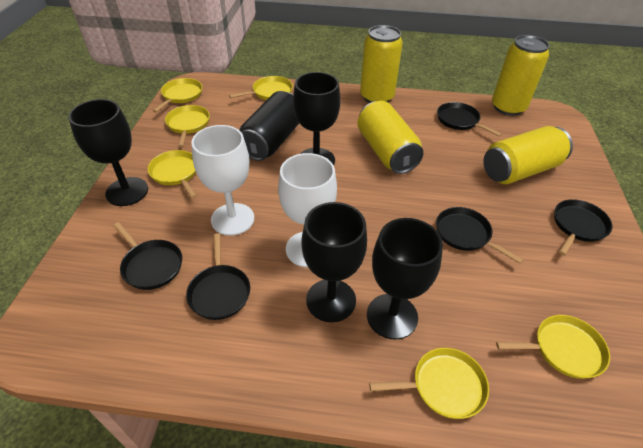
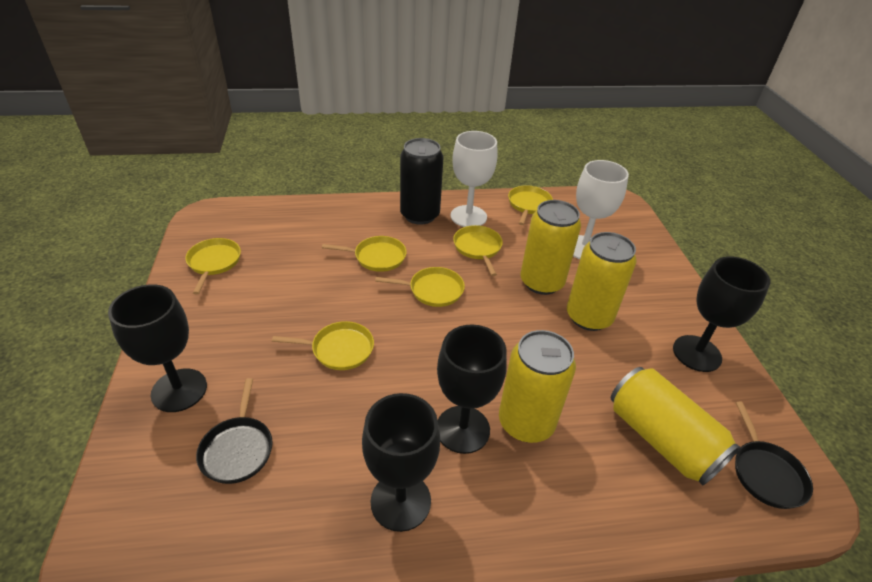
black pan: 5 -> 2

